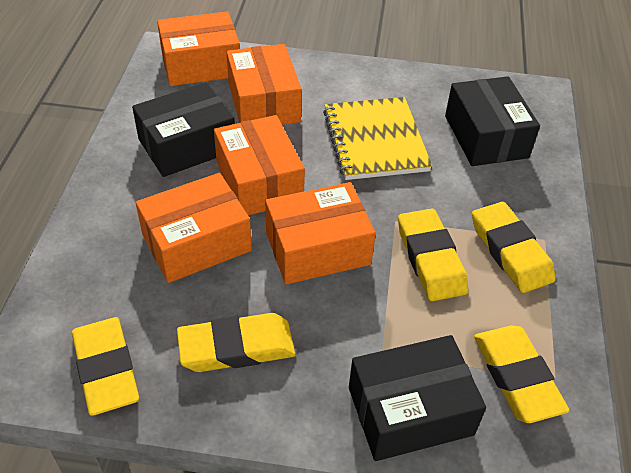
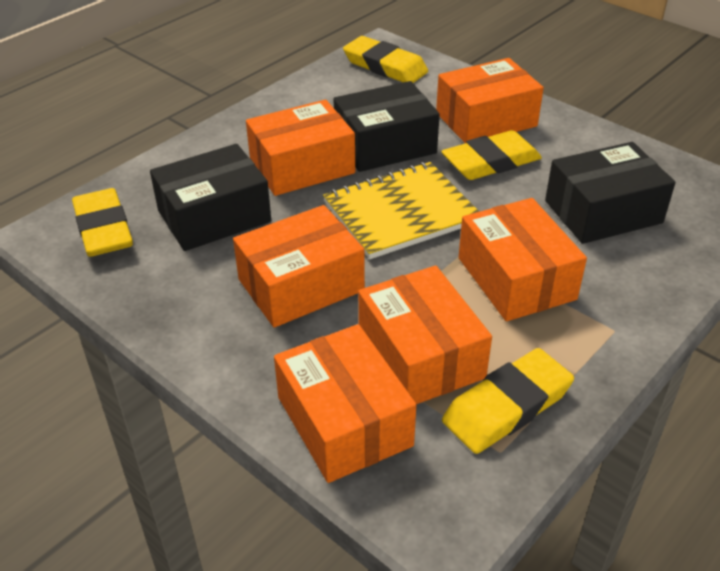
orange box: 5 -> 6
yellow eraser: 5 -> 4

